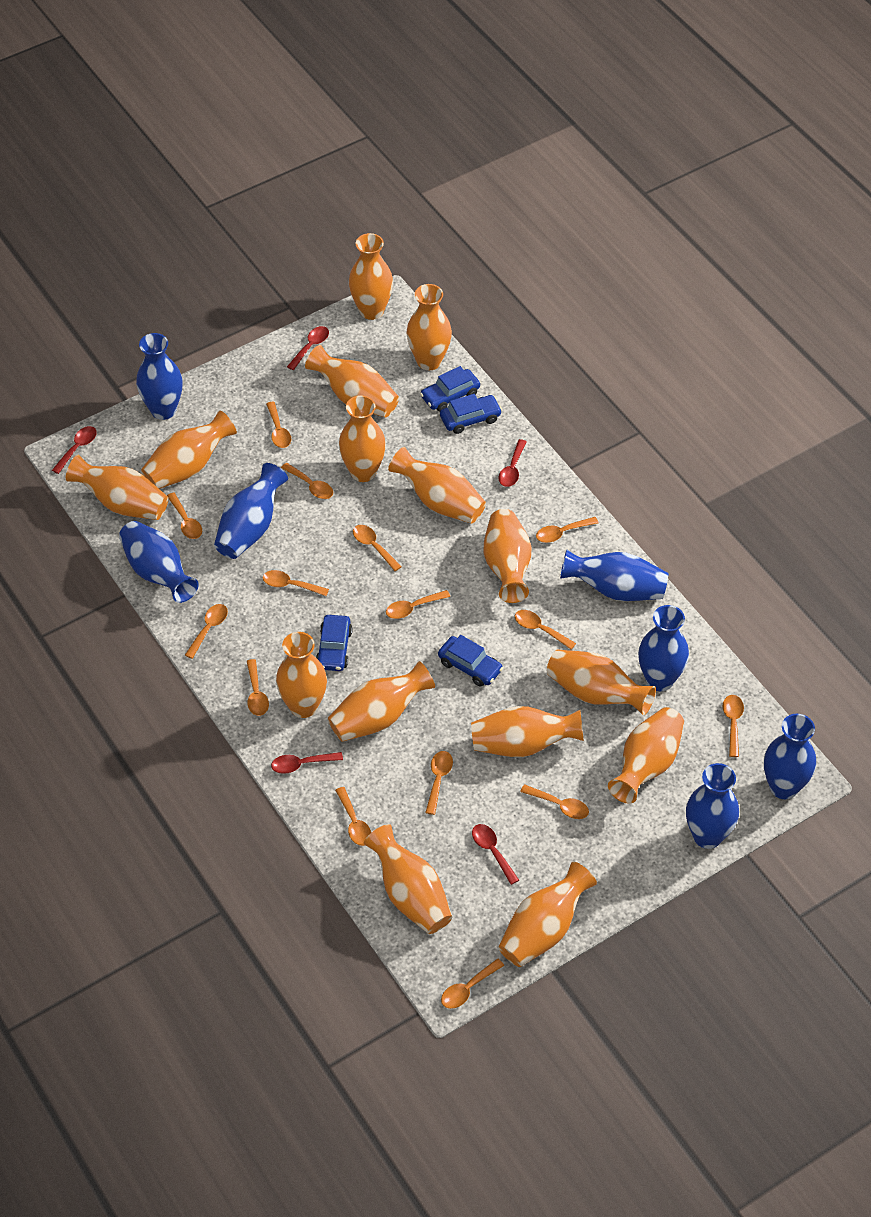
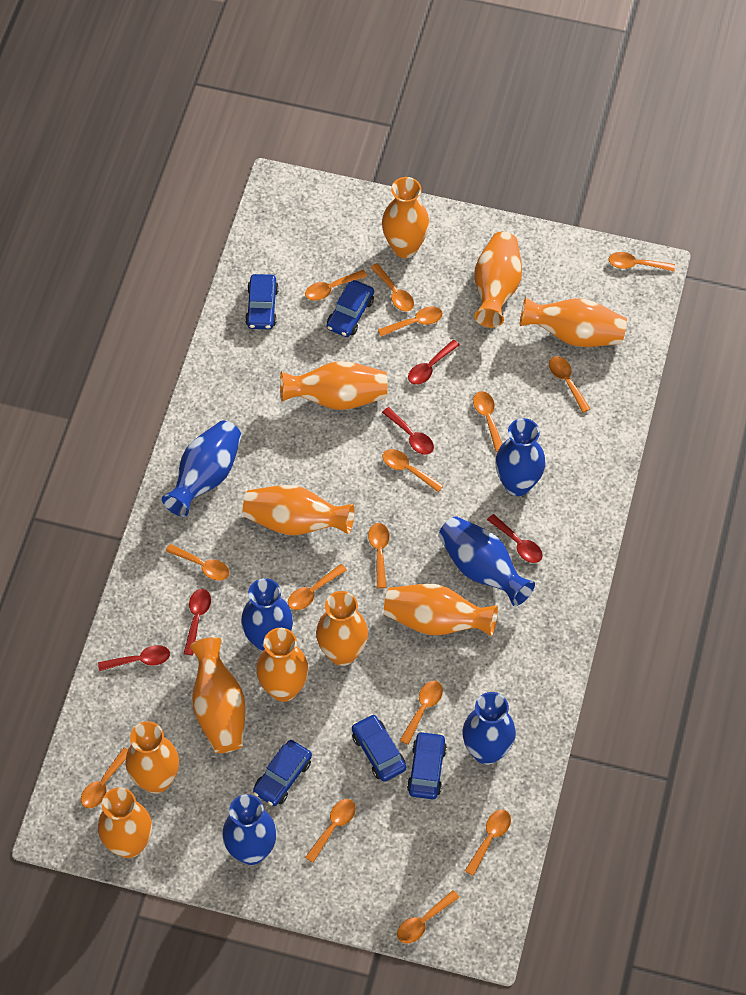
blue car: 4 -> 5
blue vase: 7 -> 6
orange vase: 15 -> 11

